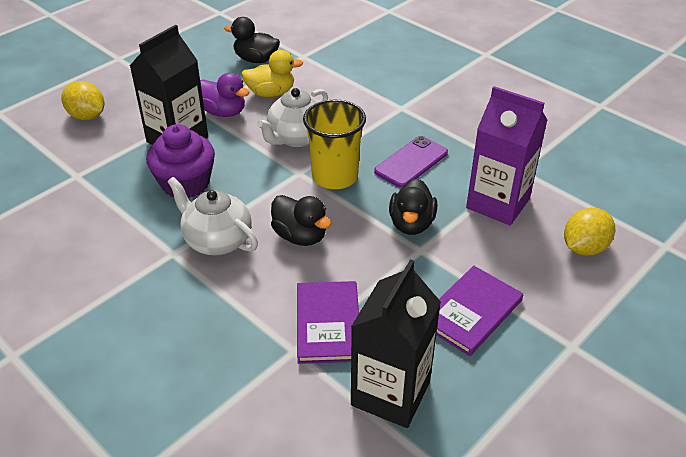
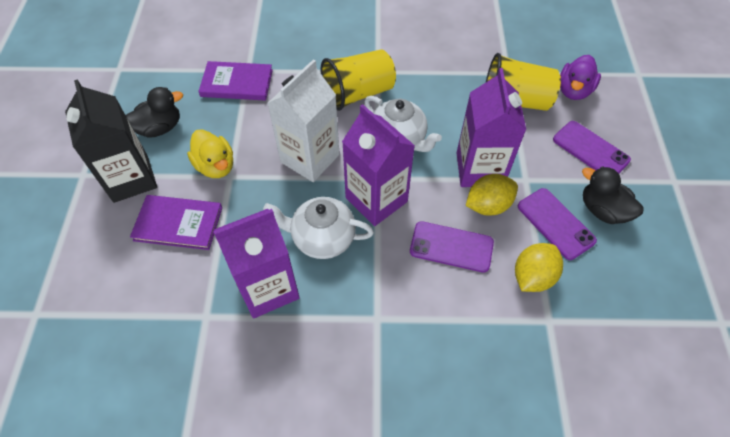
black carton: 2 -> 1
black duck: 3 -> 2
purple carton: 1 -> 3
purple cupcake: 1 -> 0
purple phone: 1 -> 3
white carton: 0 -> 1
yellow cup: 1 -> 2

